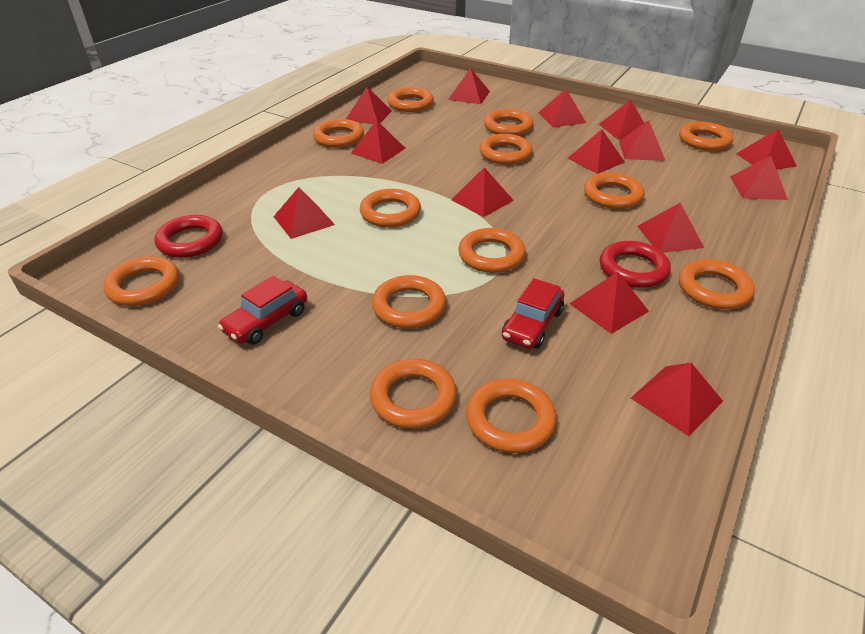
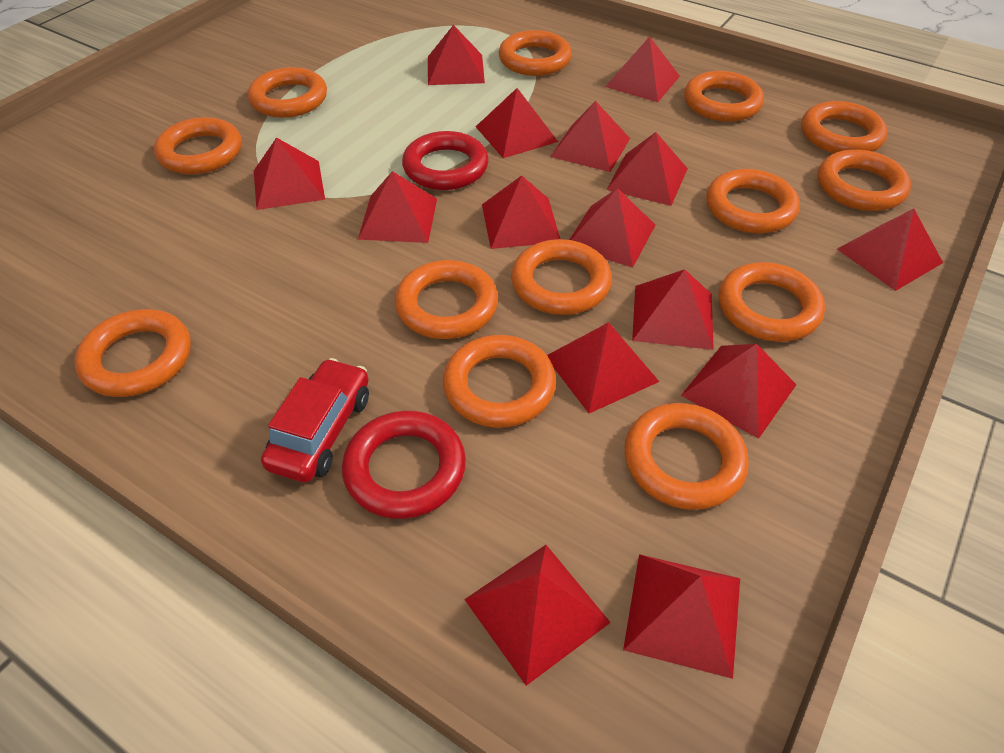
red car: 2 -> 1
red pyramid: 14 -> 15

